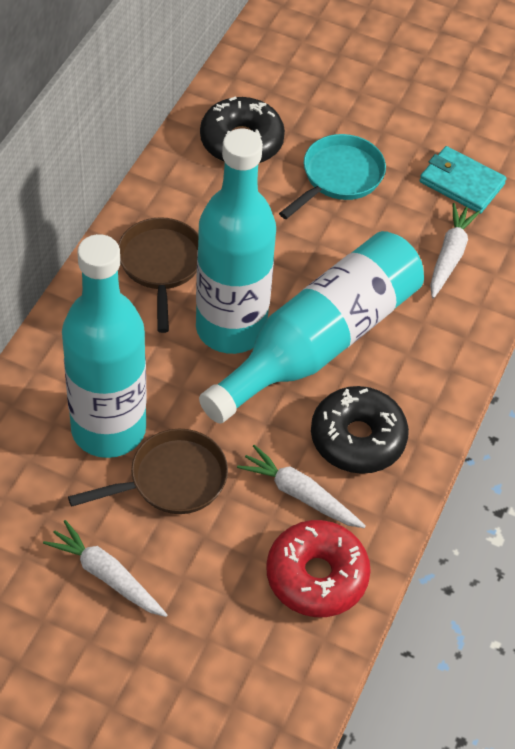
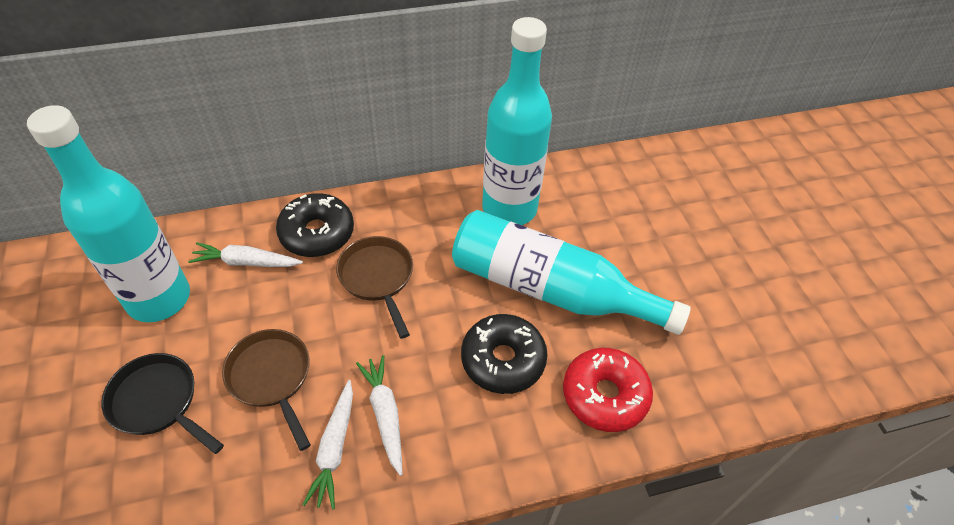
black pan: 0 -> 1
turquoise pan: 1 -> 0
turquoise wallet: 1 -> 0

